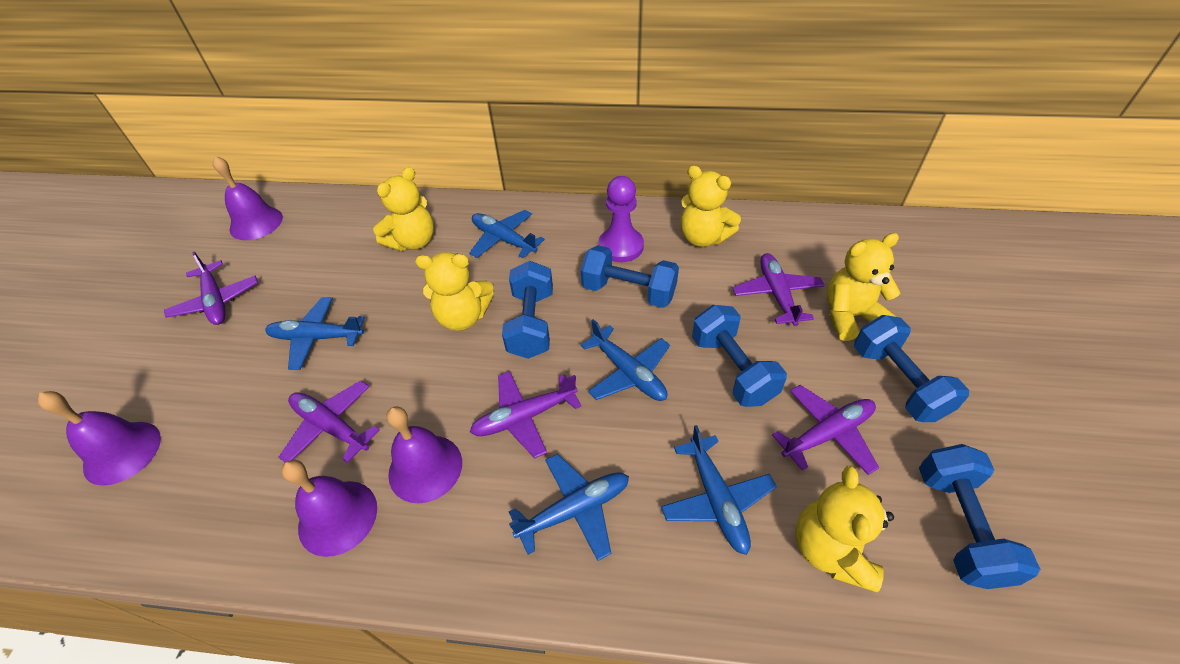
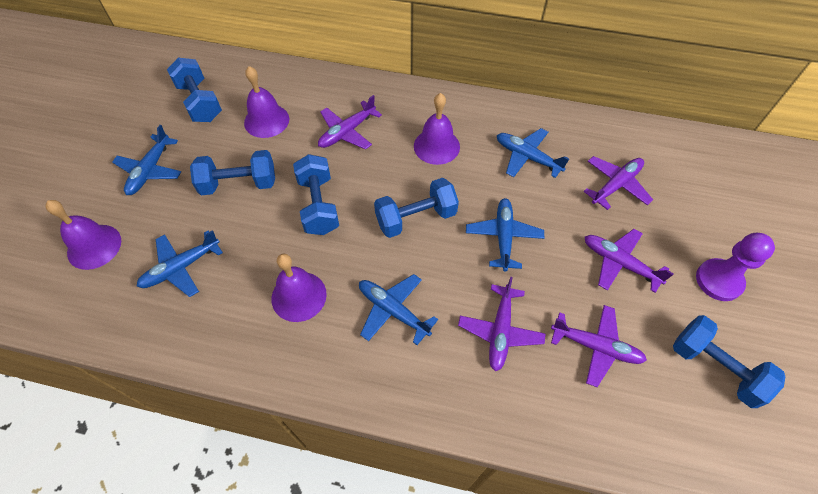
yellow teddy bear: 5 -> 0

